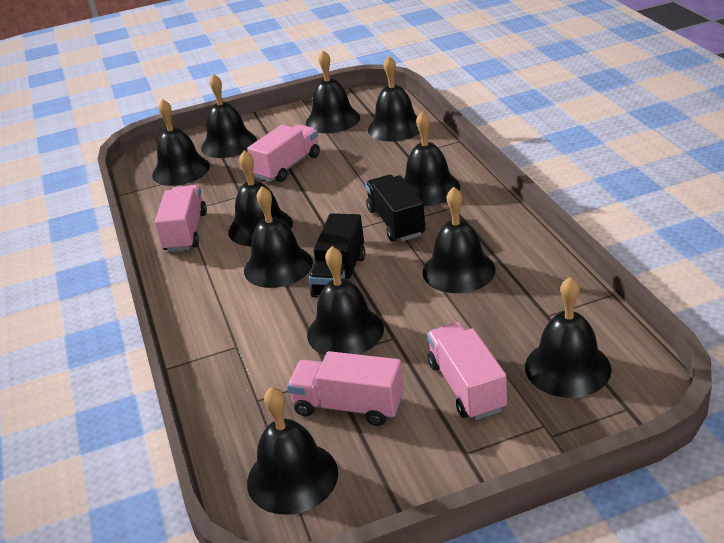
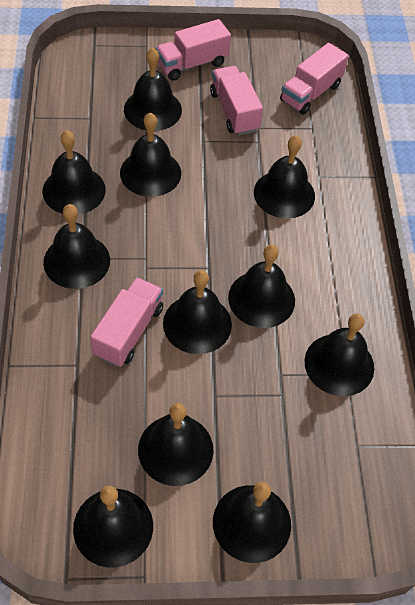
black truck: 2 -> 0

